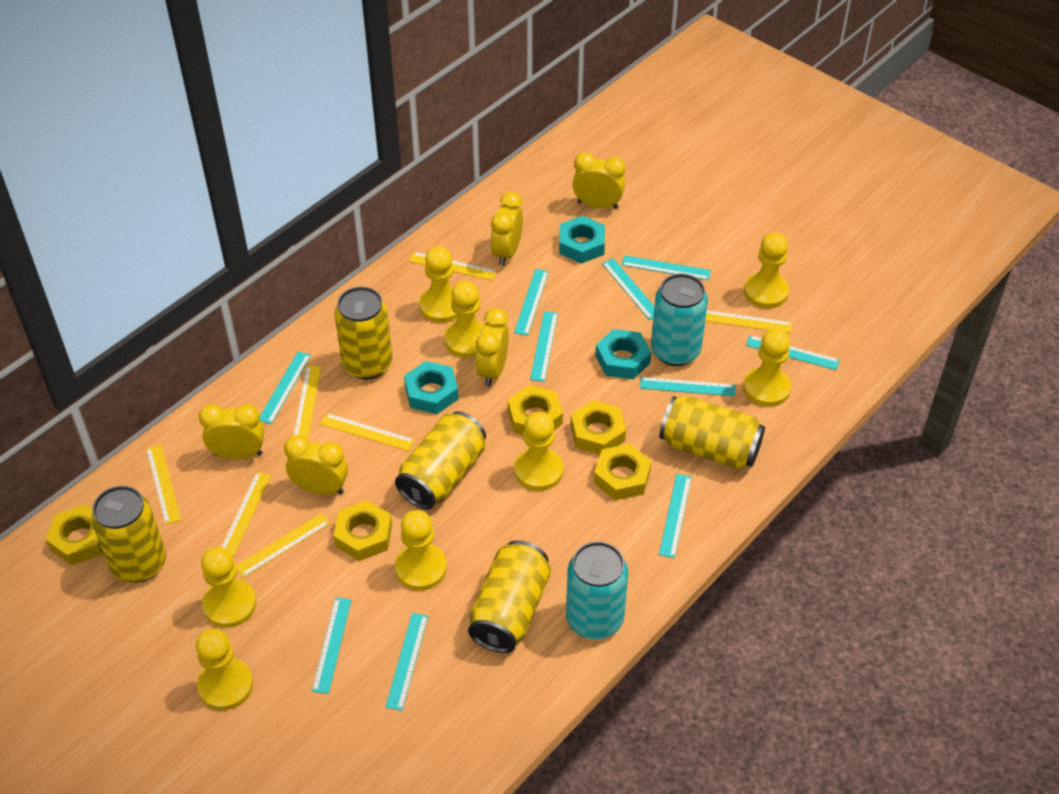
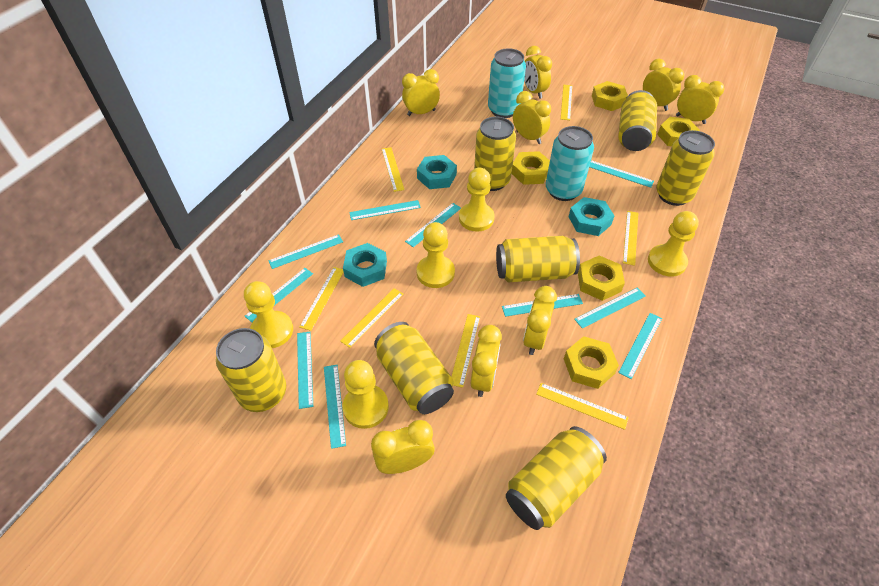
yellow can: 5 -> 7
yellow clock: 5 -> 8
yellow pawn: 8 -> 5

